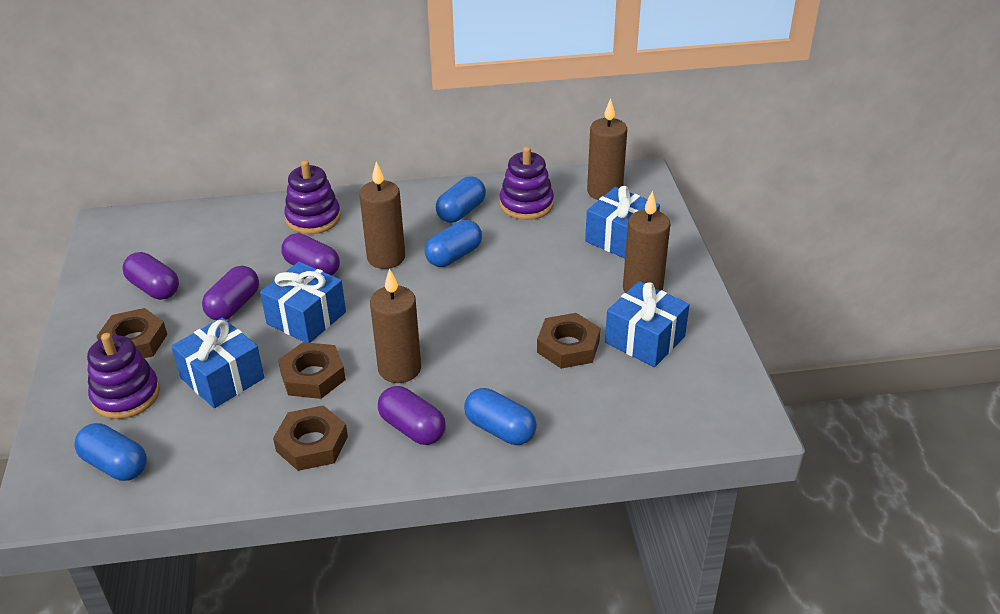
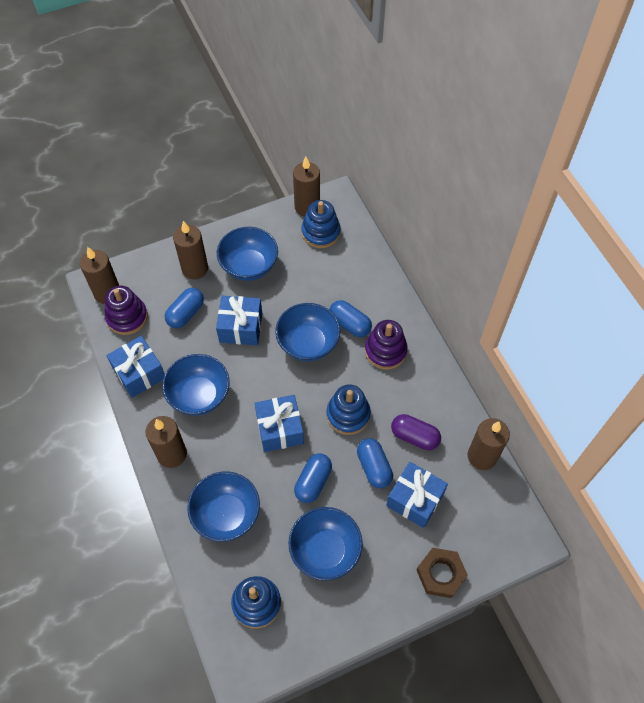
blue bowl: 0 -> 5
blue stacking toy: 0 -> 3
brown candle: 4 -> 5
brown nut: 4 -> 1
purple capsule: 4 -> 1
purple stacking toy: 3 -> 2

